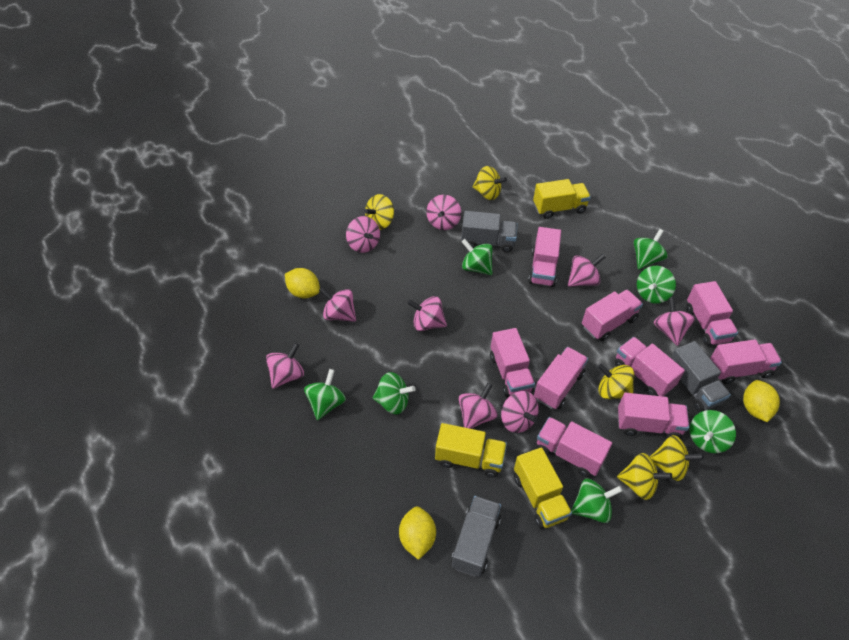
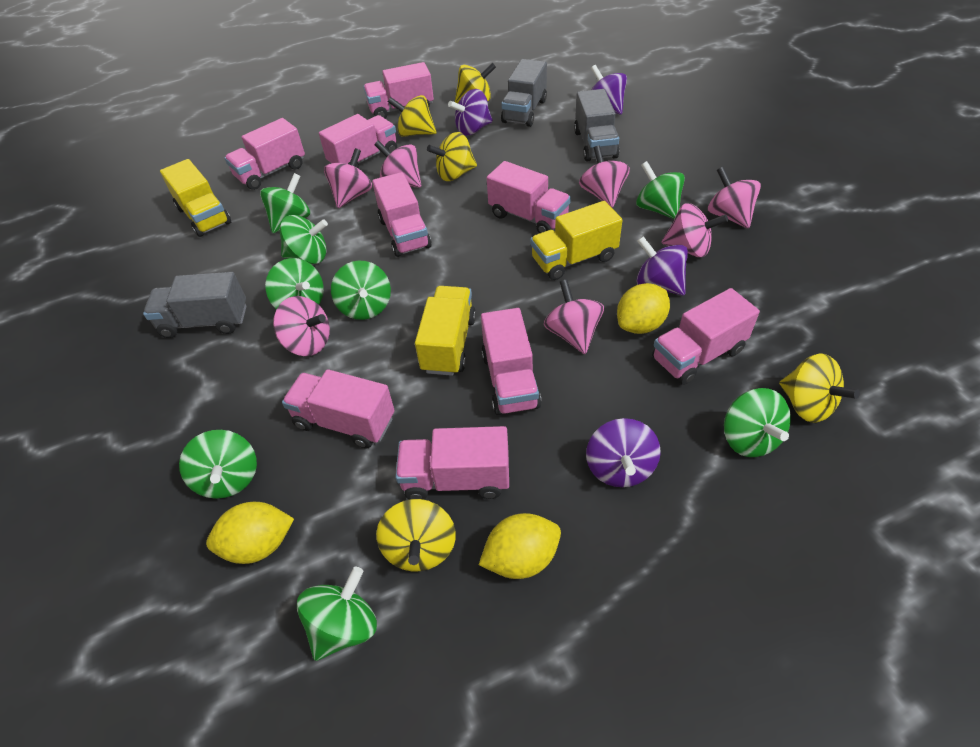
green spinning top: 7 -> 8
pink spinning top: 9 -> 7
purple spinning top: 0 -> 4

